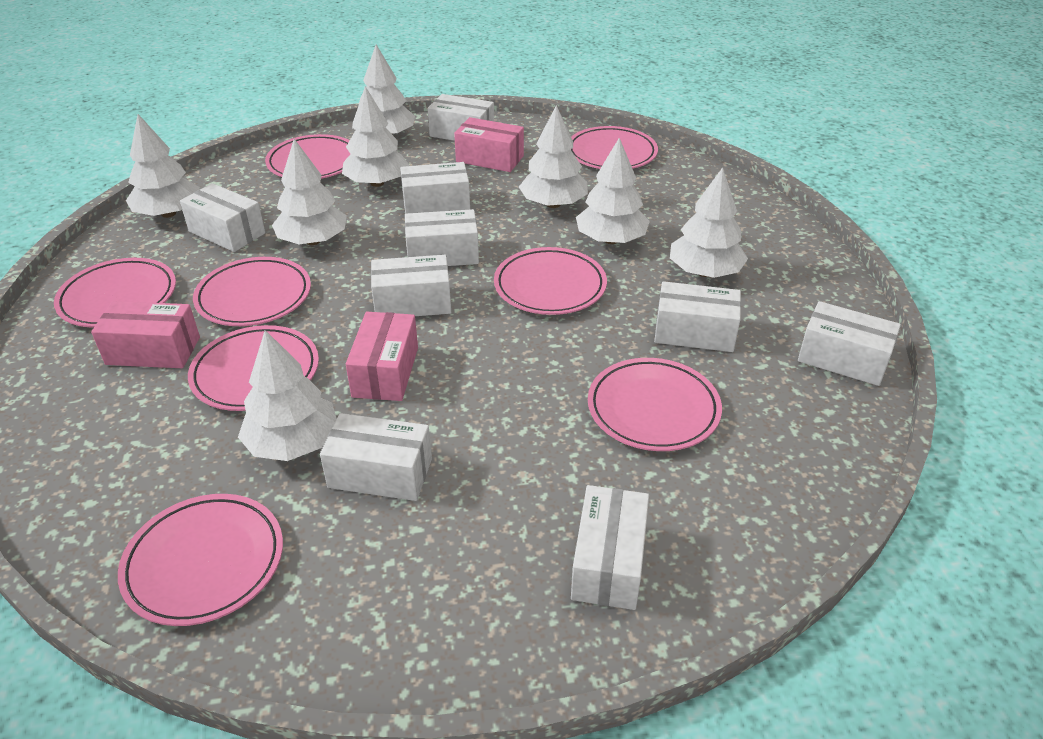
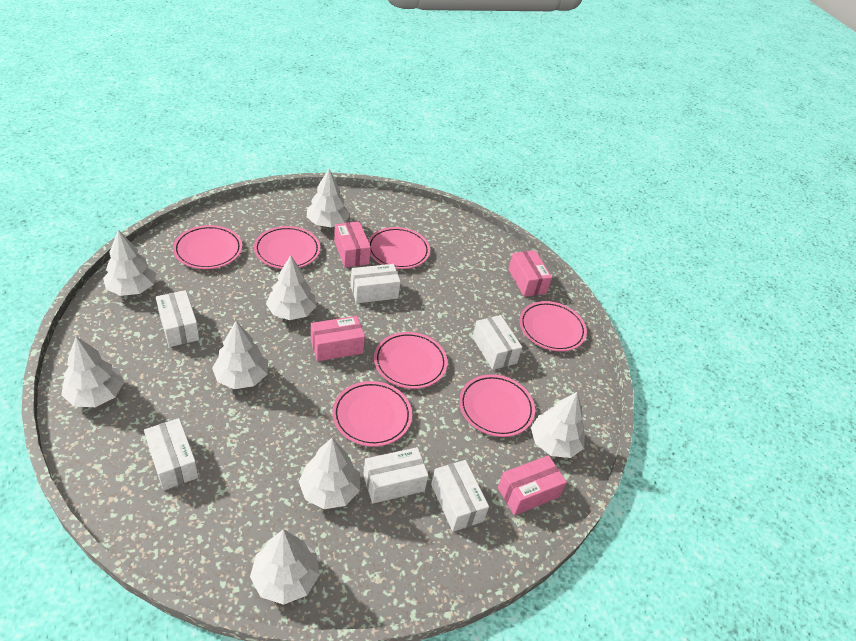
pink box: 3 -> 4
pink plate: 8 -> 7
white box: 9 -> 6

